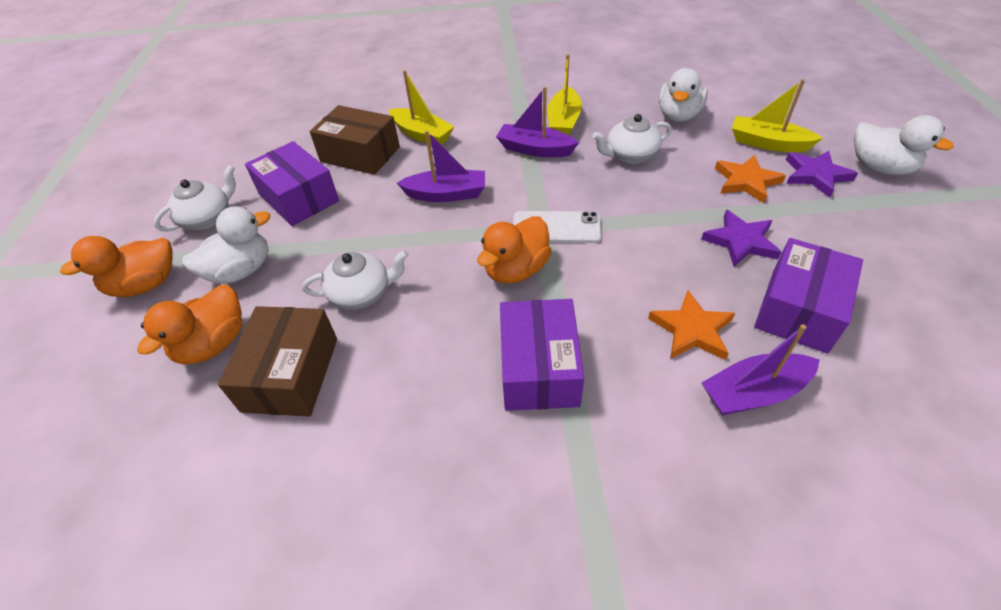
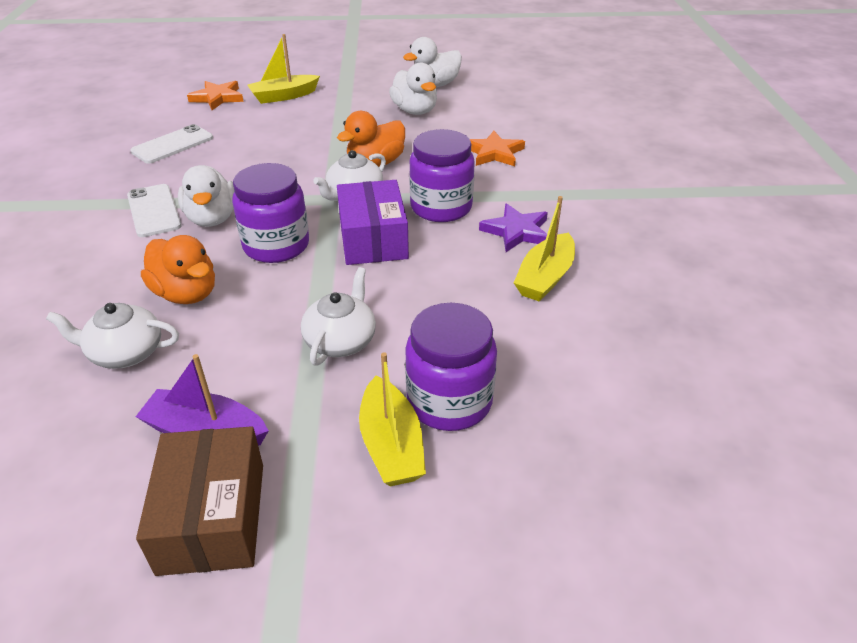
brown box: 2 -> 1
orange duck: 3 -> 2
purple boat: 3 -> 1
purple box: 3 -> 1
purple jar: 0 -> 3
purple star: 2 -> 1
white phone: 1 -> 2

